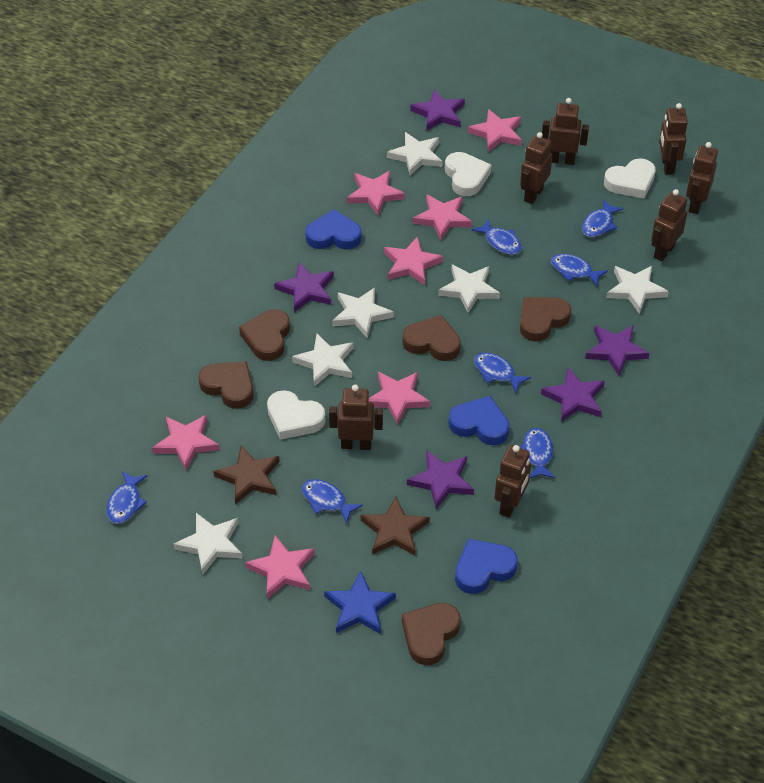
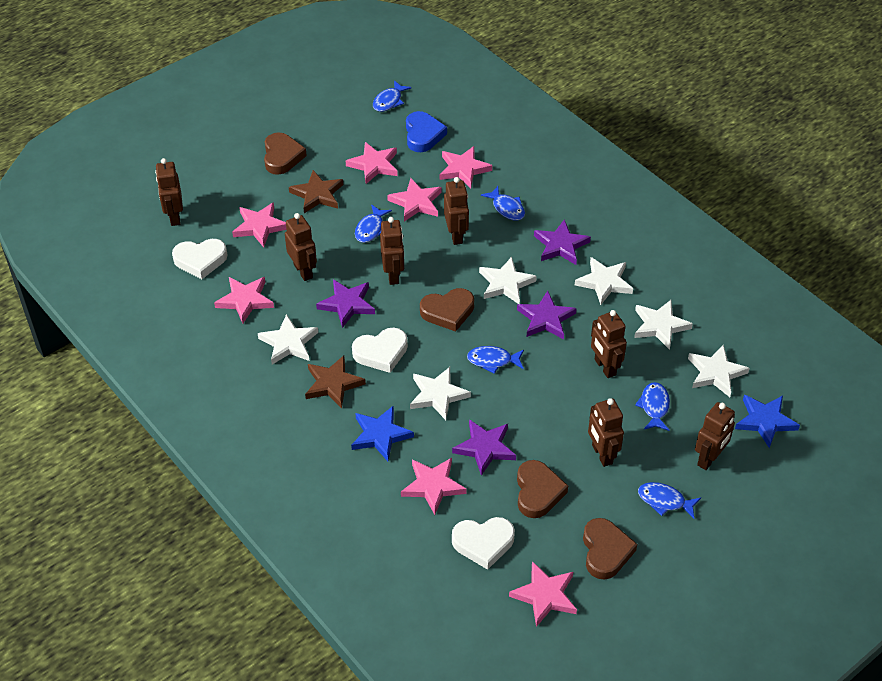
blue fish: 7 -> 6
blue heart: 3 -> 1
blue star: 1 -> 2
brown heart: 5 -> 4
purple star: 5 -> 4

